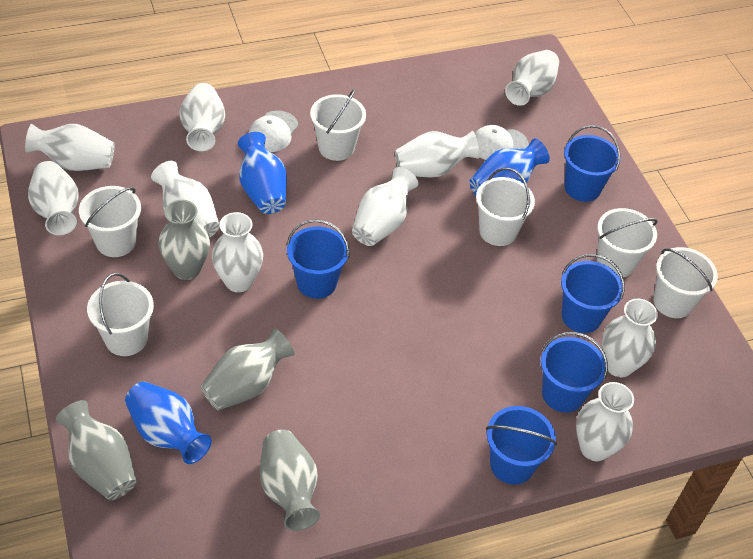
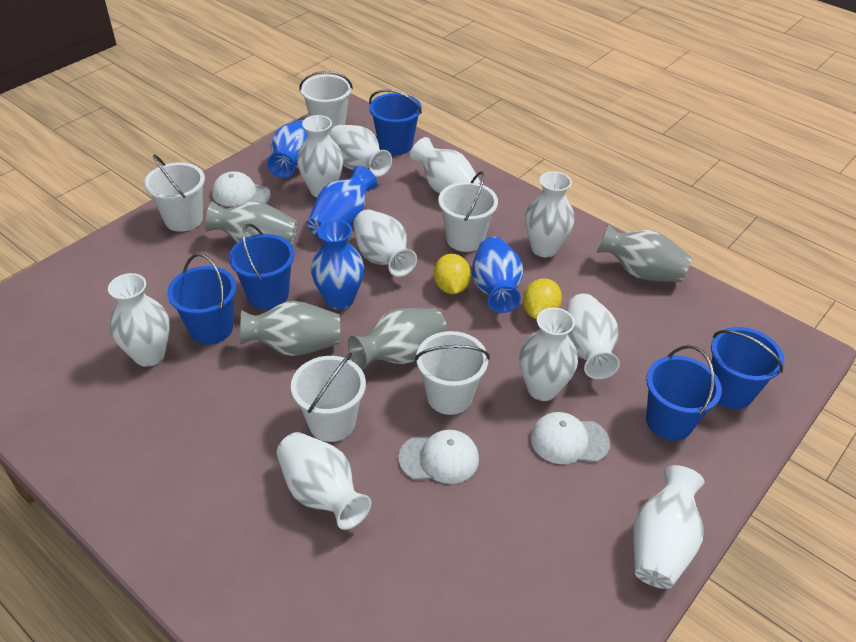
blue vase: 3 -> 4
white bucket: 6 -> 5
white cap: 2 -> 3
yellow lemon: 0 -> 2

